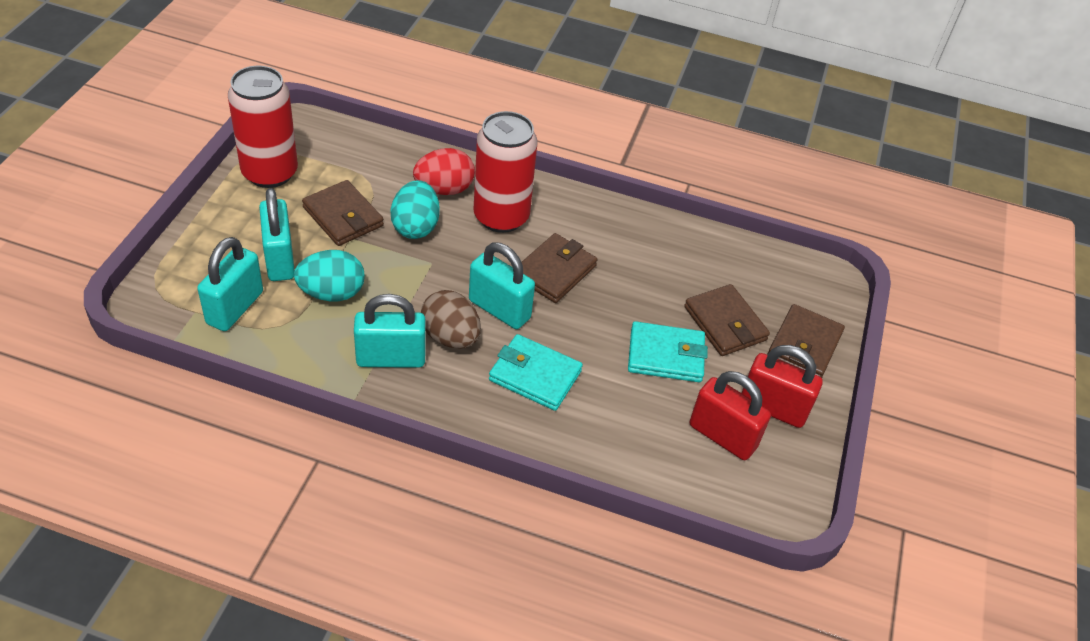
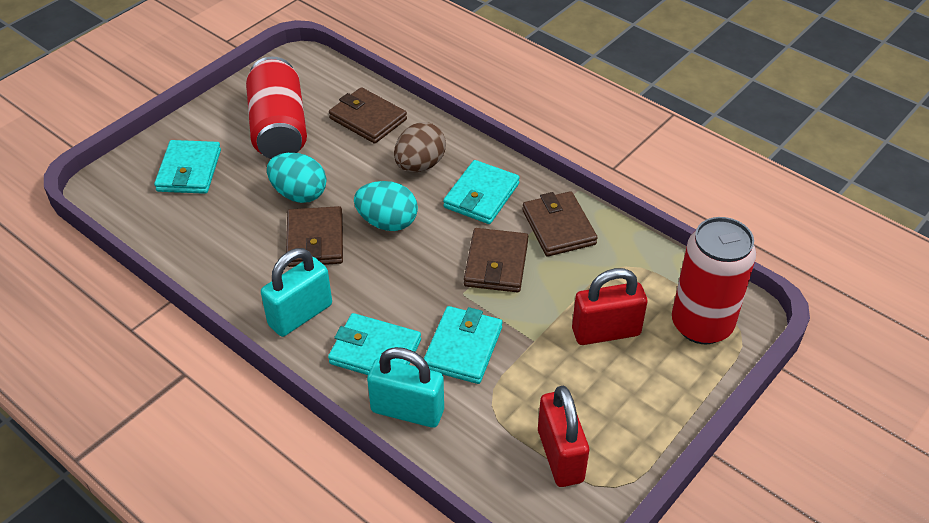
red egg: 1 -> 0
turquoise padlock: 4 -> 2
turquoise wallet: 2 -> 4

